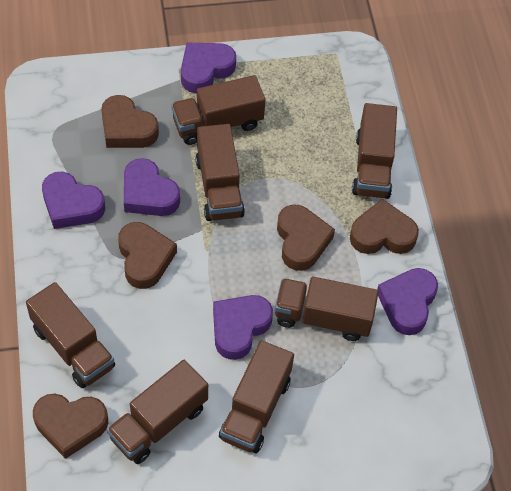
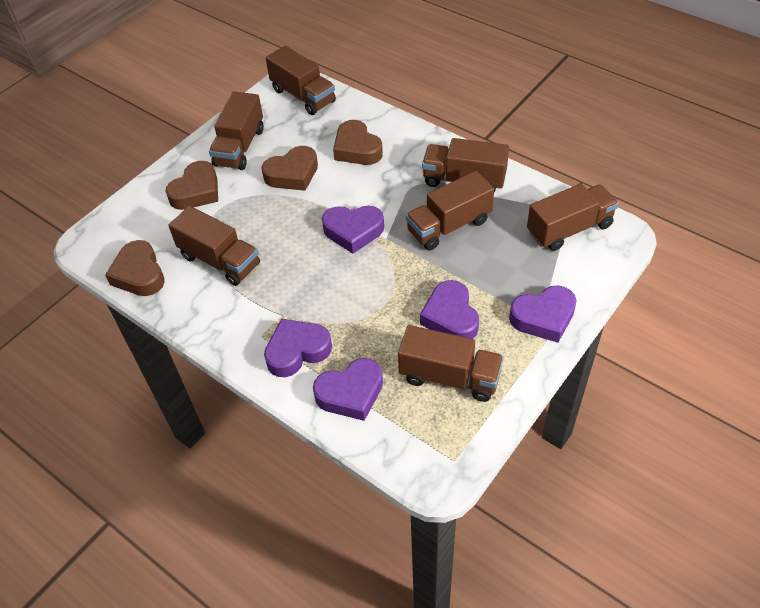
brown heart: 5 -> 4

